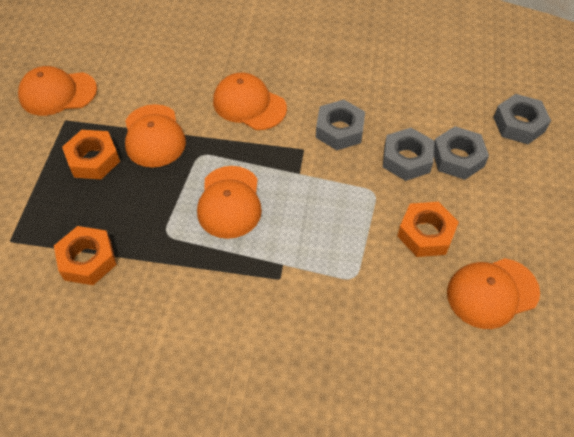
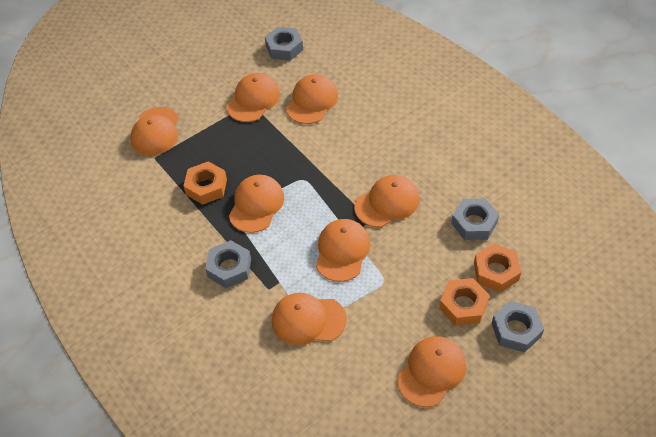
orange cap: 5 -> 8

